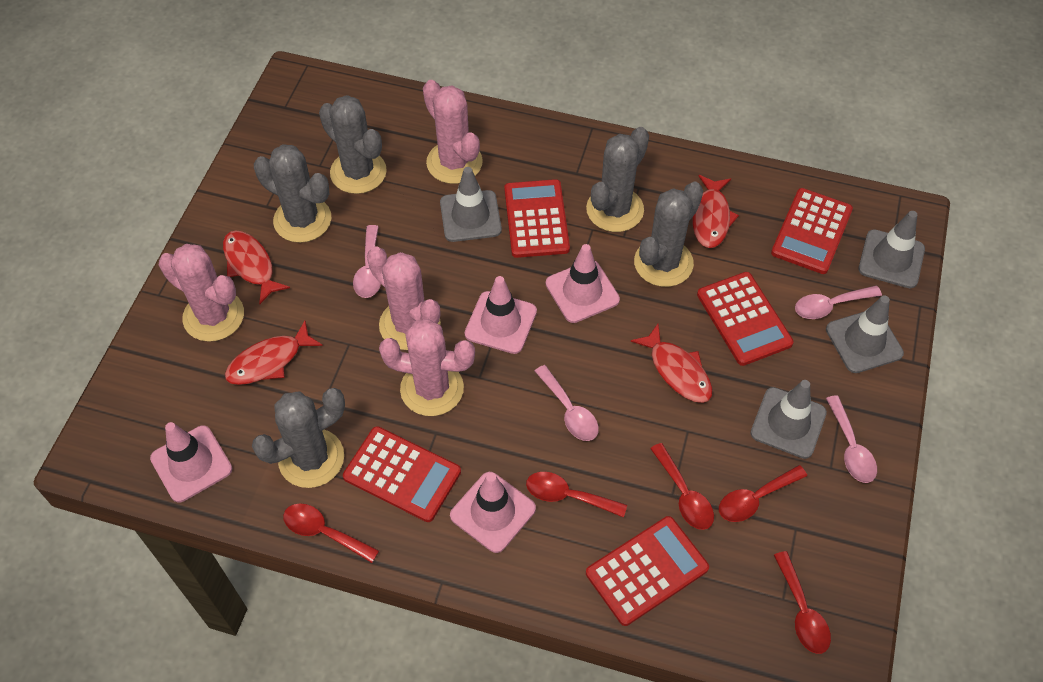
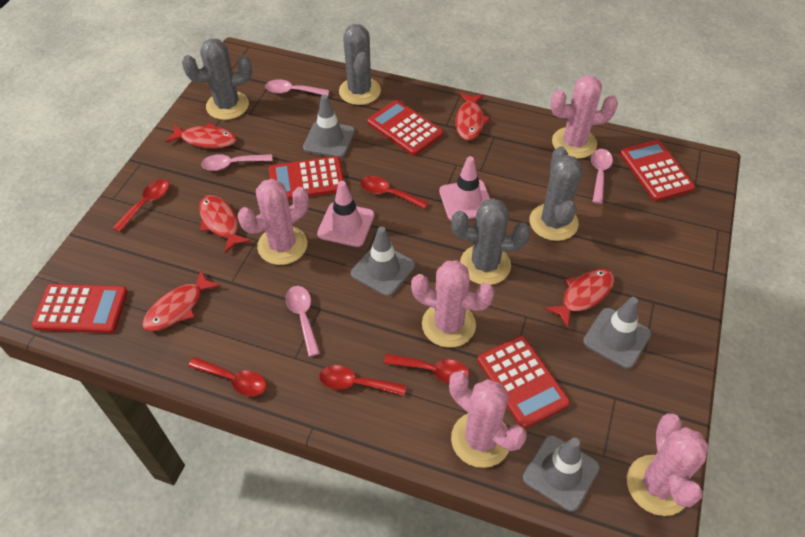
grey cactus: 5 -> 4
pink cactus: 4 -> 5
pink traffic cone: 4 -> 2
red fish: 4 -> 5

